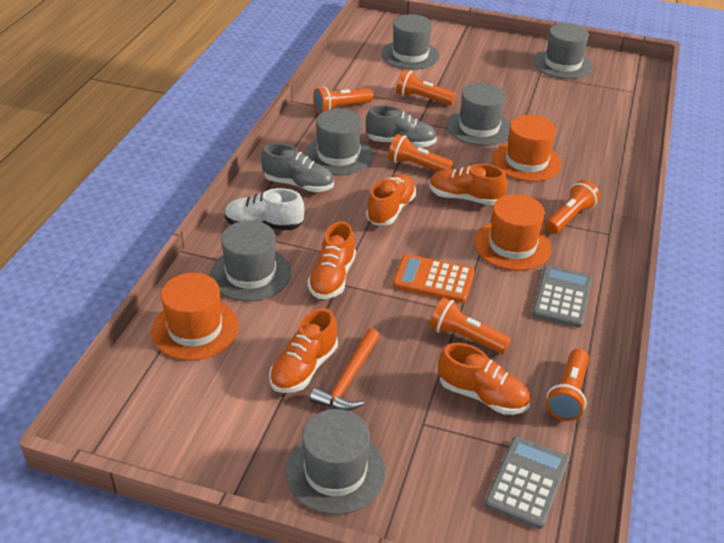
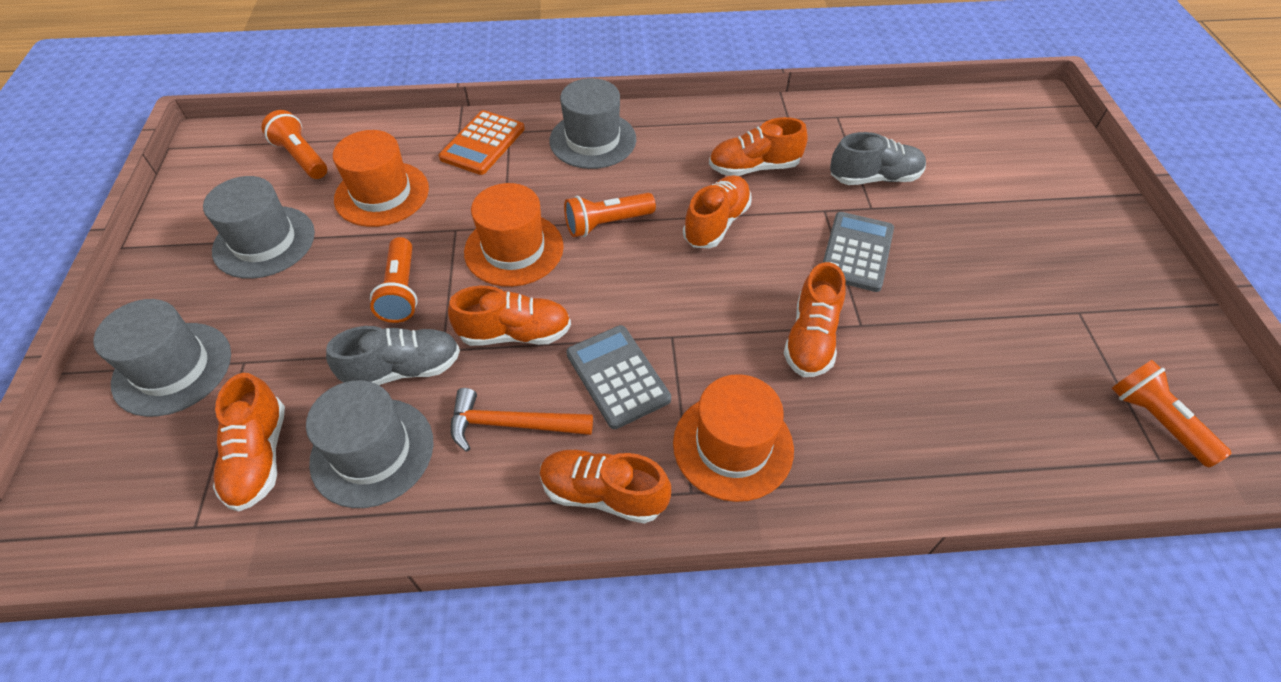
grey hat: 6 -> 4
orange flashlight: 6 -> 4
orange shoe: 5 -> 6
white shoe: 1 -> 0

